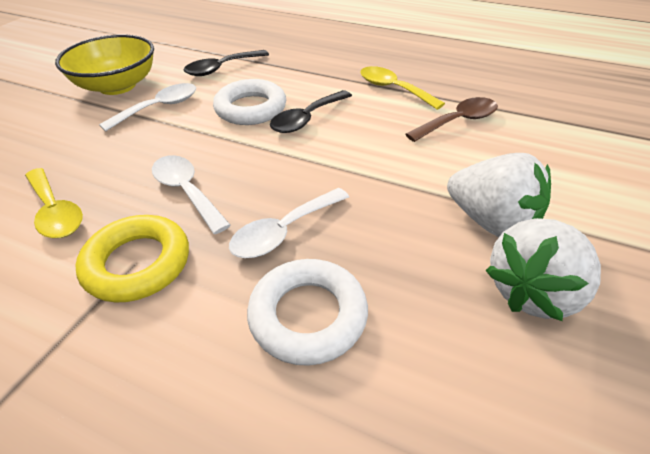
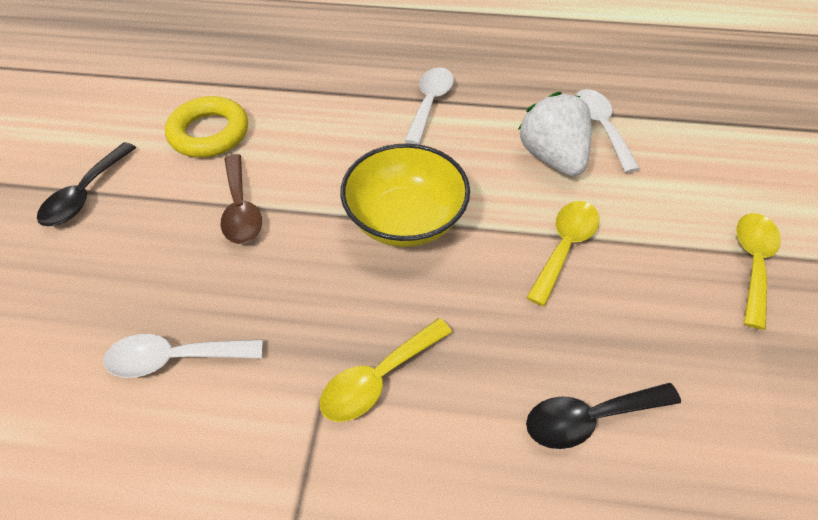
white ring: 2 -> 0
white strawberry: 2 -> 1
yellow spoon: 2 -> 3

